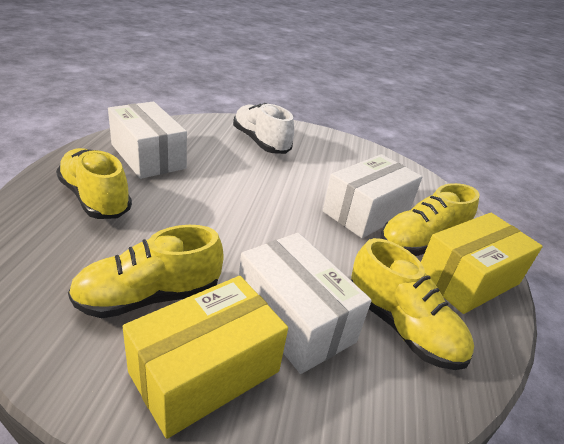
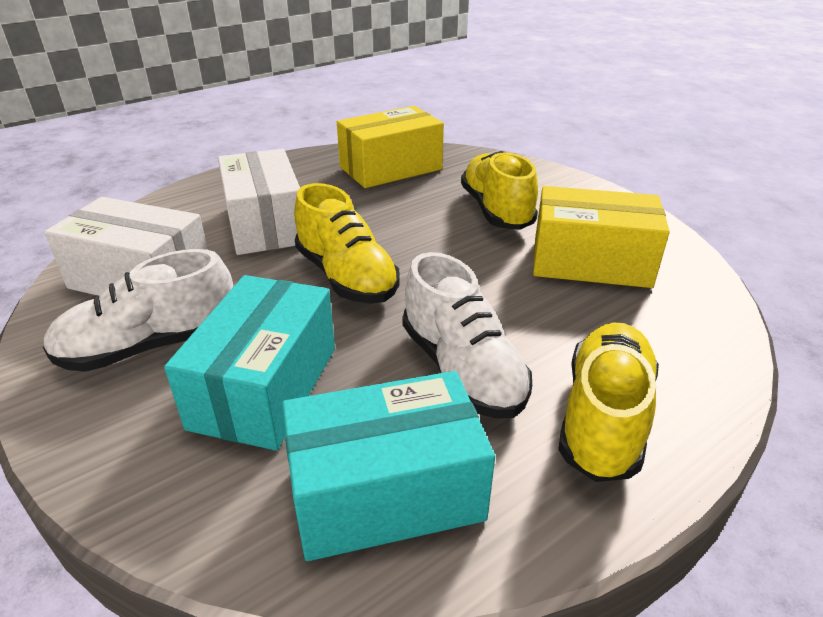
turquoise box: 0 -> 2
white box: 3 -> 2
white shoe: 1 -> 2
yellow shoe: 4 -> 3

